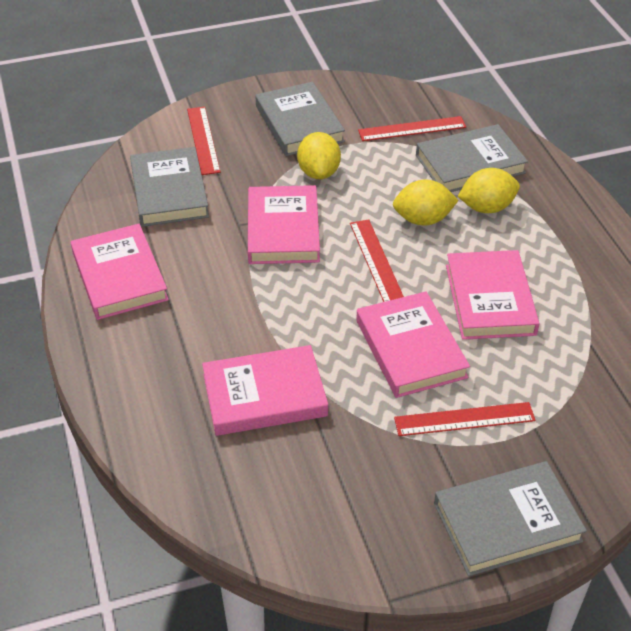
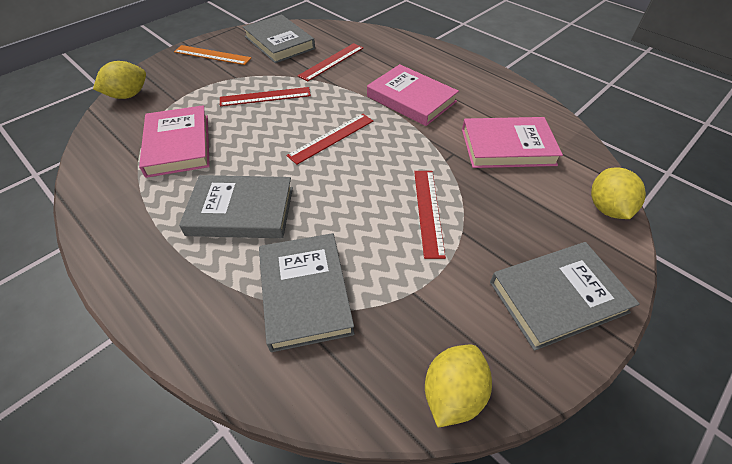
orange ruler: 0 -> 1
pink book: 5 -> 3

